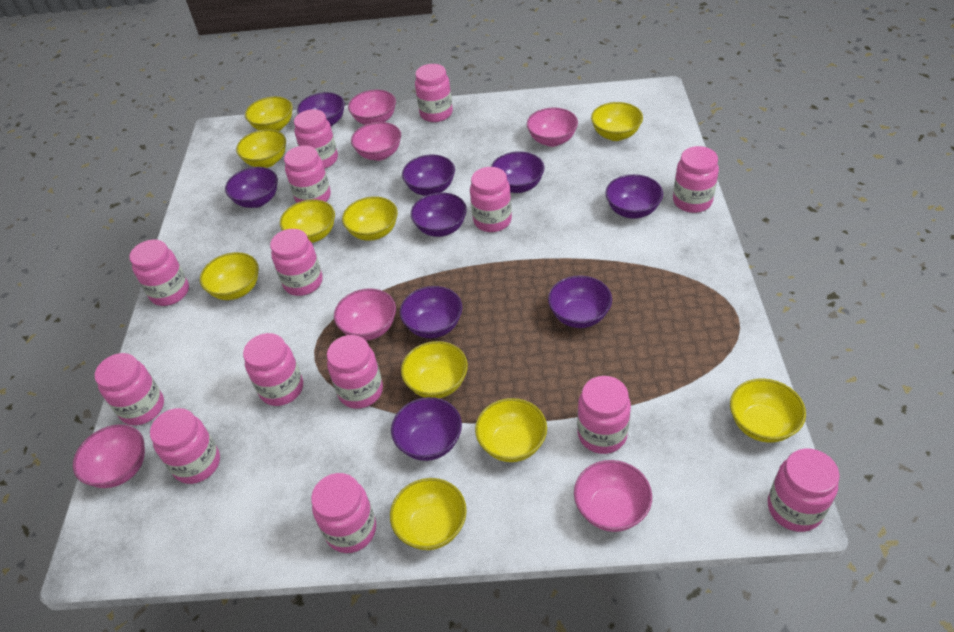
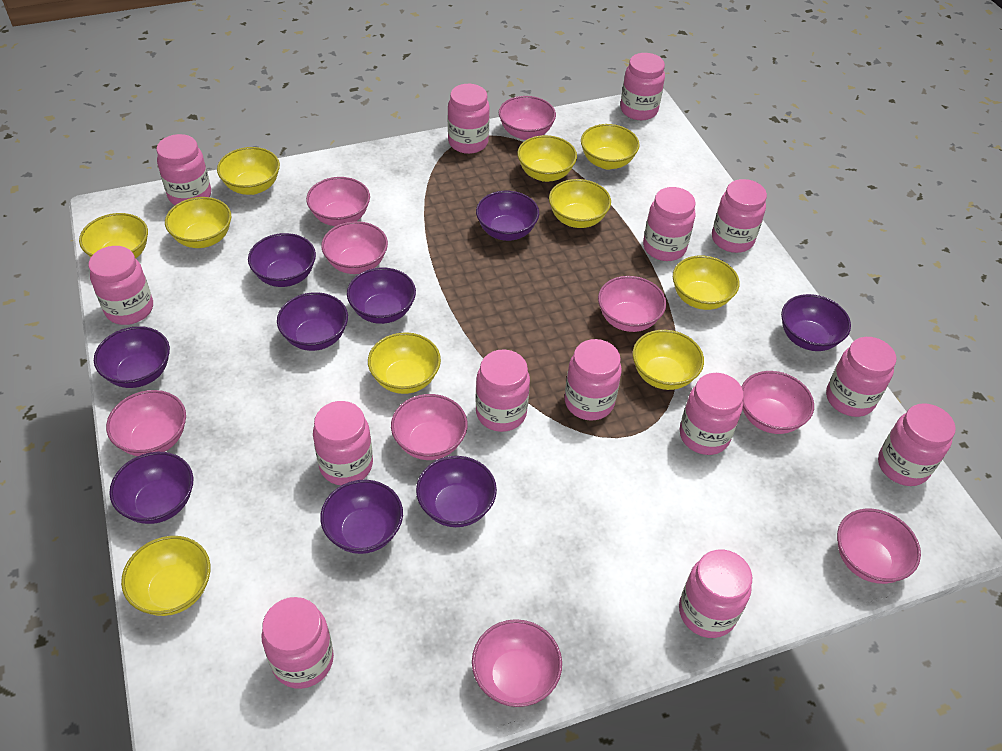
pink bowl: 6 -> 9

